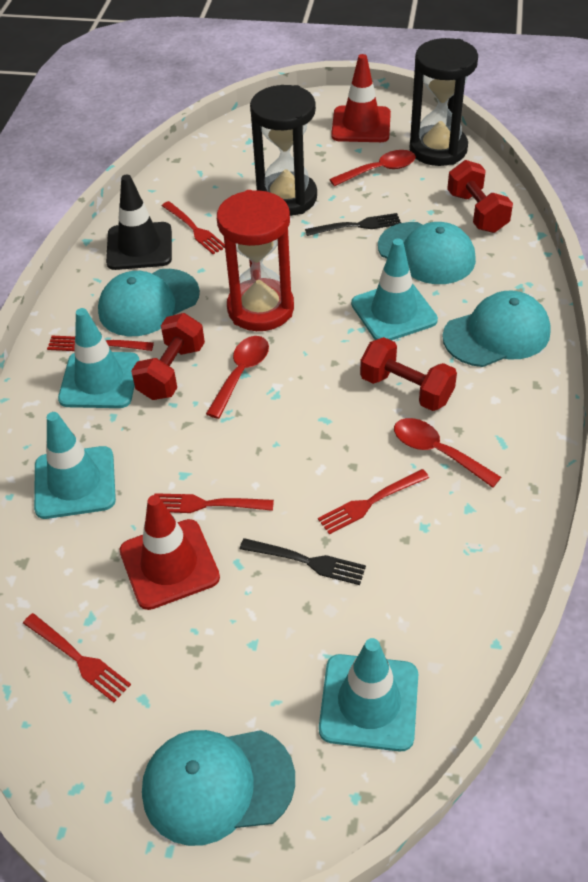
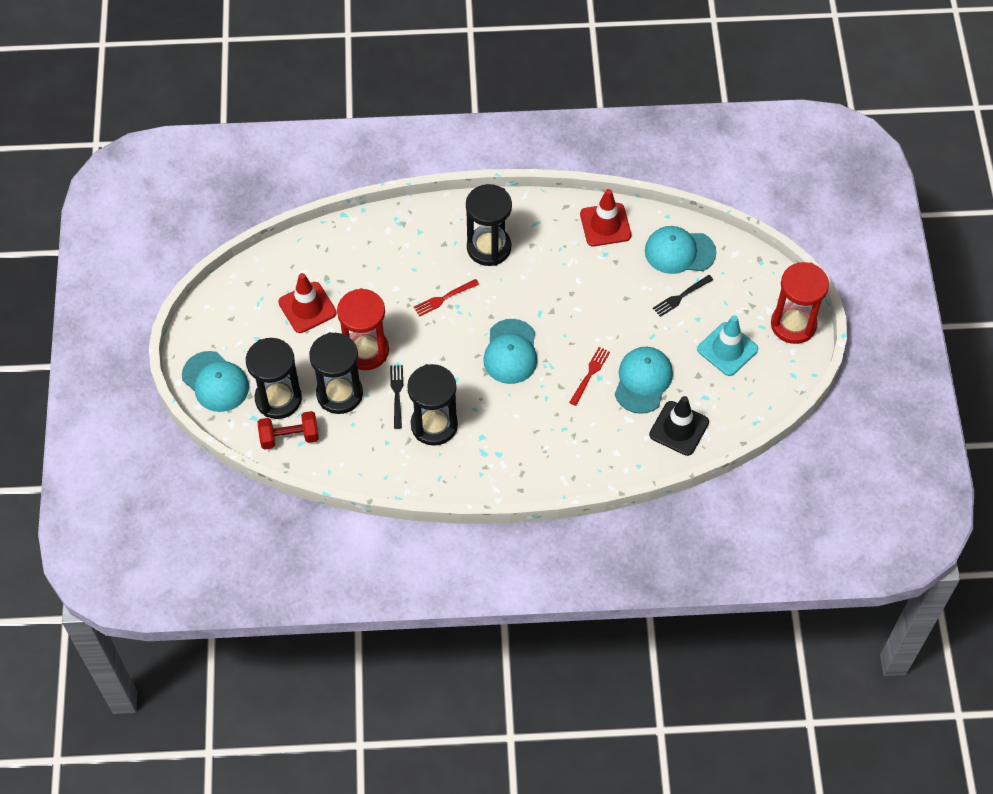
black hourglass: 2 -> 4
red dumbbell: 3 -> 1
red fork: 5 -> 2
red hourglass: 1 -> 2
red spoon: 3 -> 0
turquoise traffic cone: 4 -> 1

